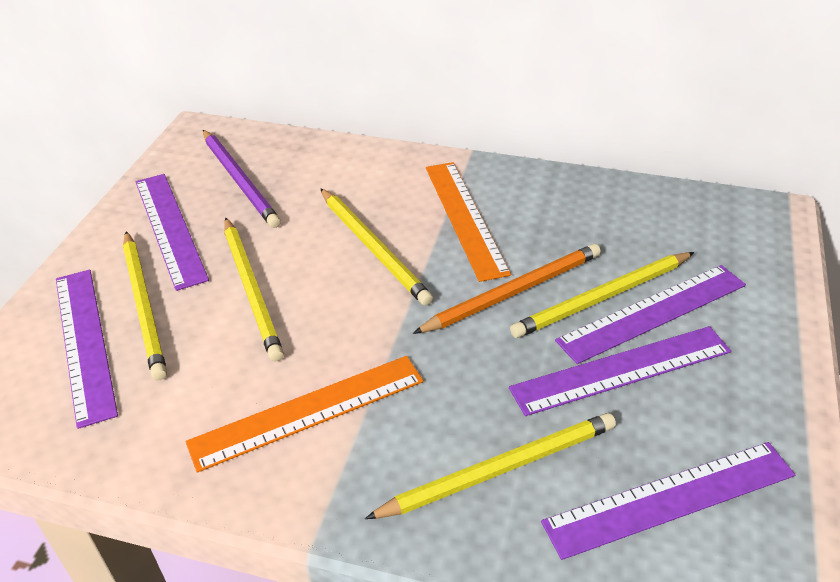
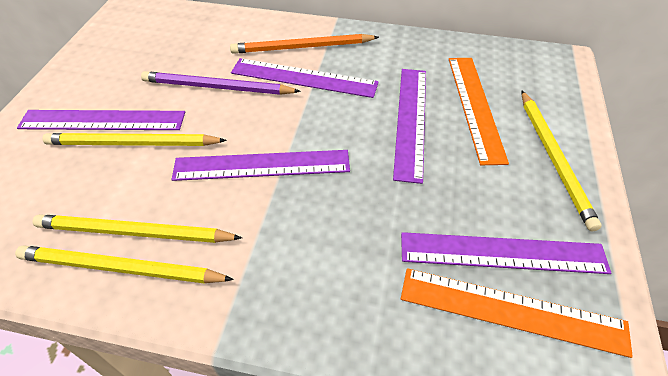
yellow pencil: 5 -> 4

